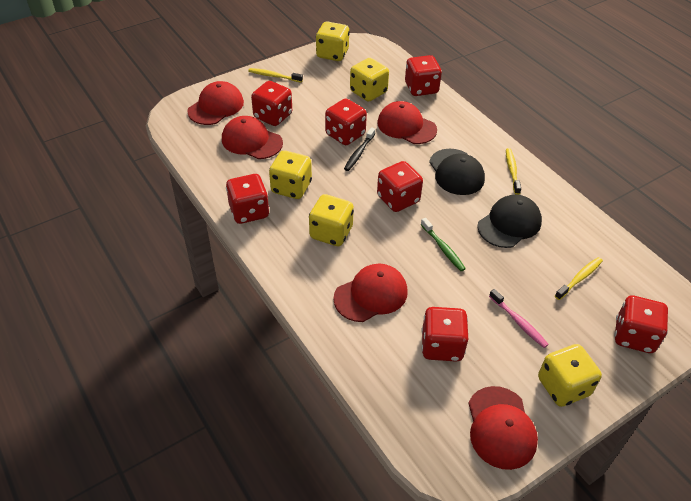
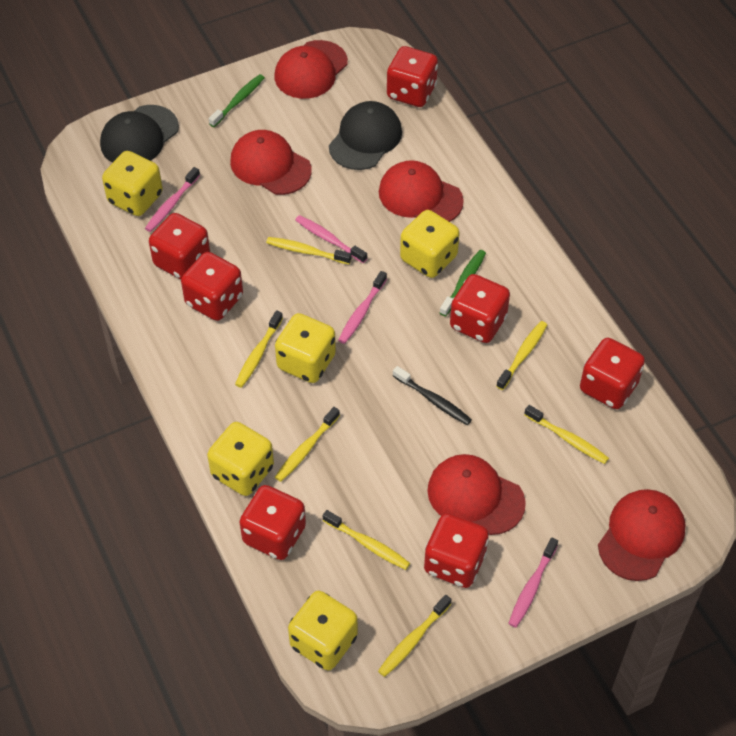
green toothbrush: 1 -> 2
pink toothbrush: 1 -> 4
yellow toothbrush: 3 -> 7

